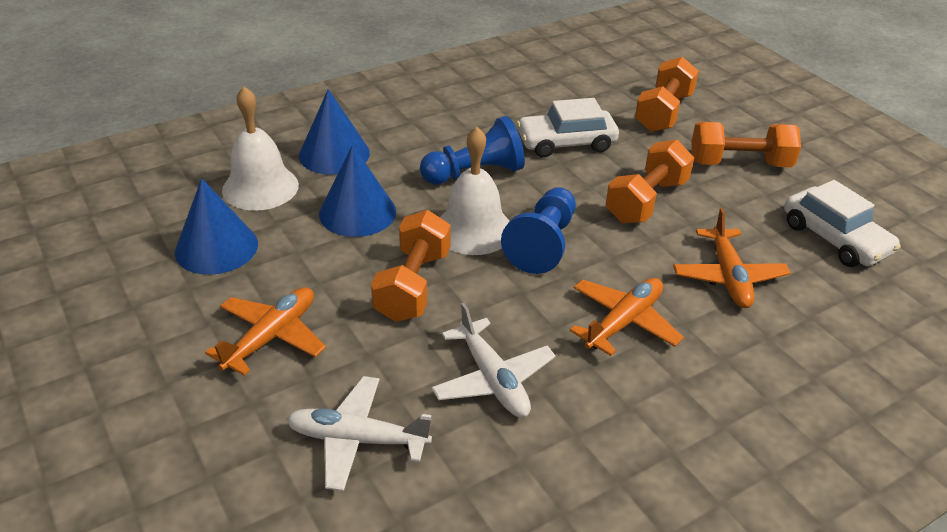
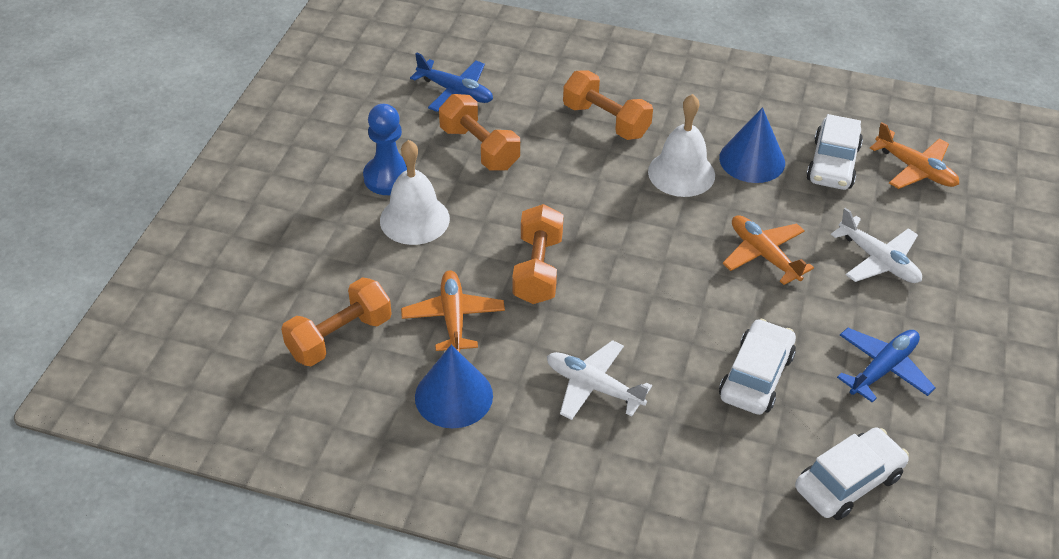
blue cone: 3 -> 2
blue pawn: 2 -> 1
blue plane: 0 -> 2
white car: 2 -> 3

